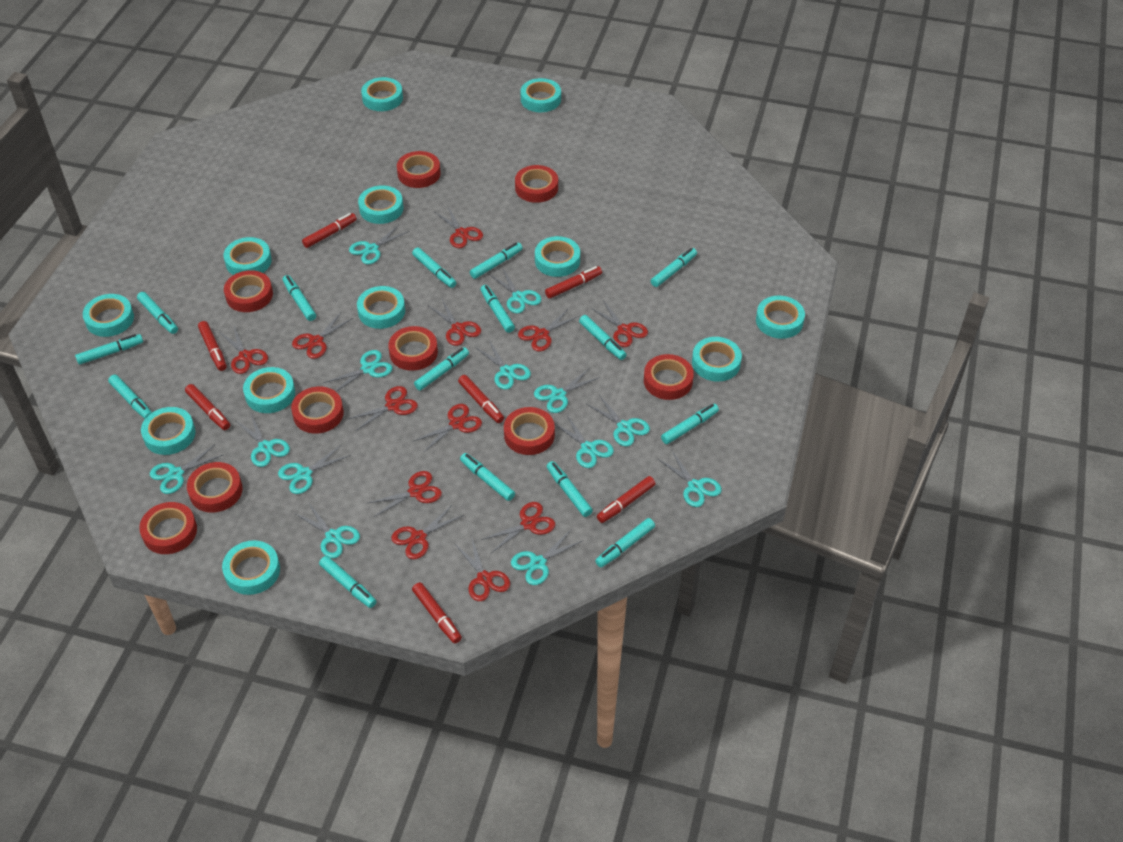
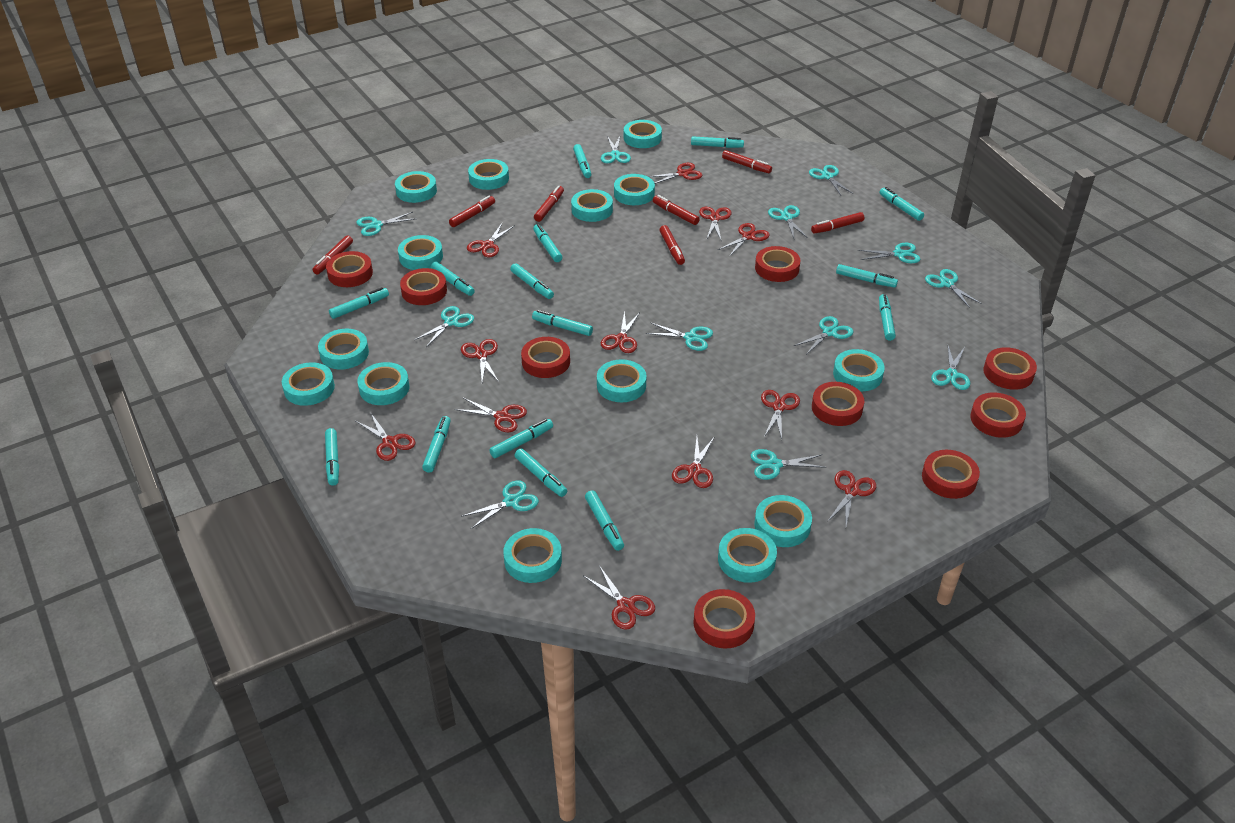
turquoise scissors: 13 -> 12
turquoise tape: 12 -> 14

